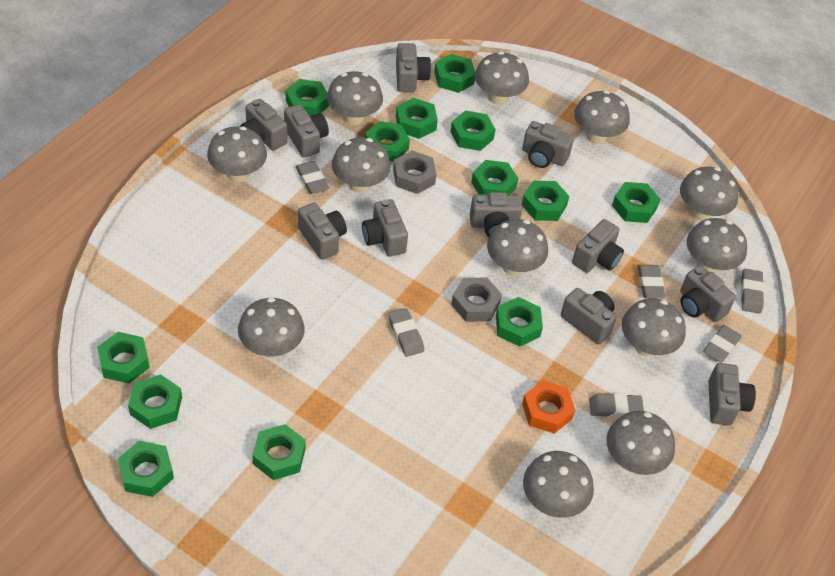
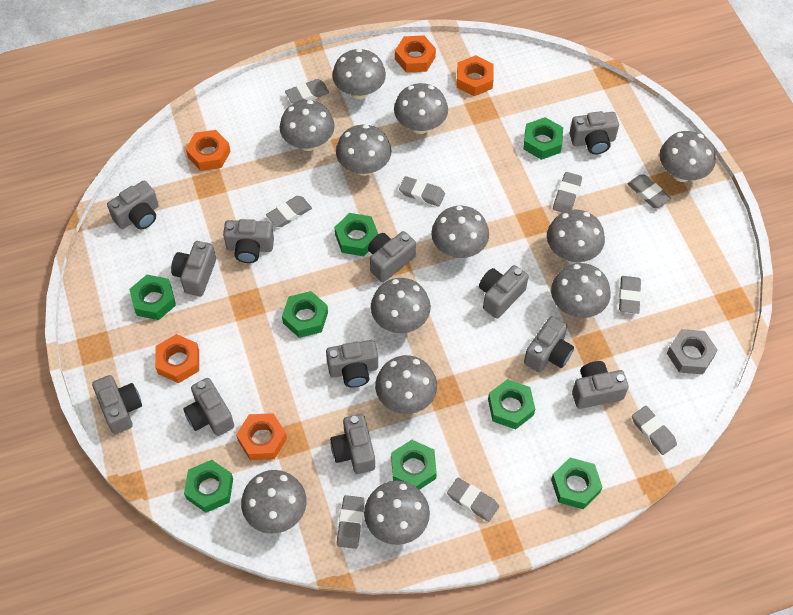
green nut: 13 -> 8
grey camera: 11 -> 12
grey eraser: 6 -> 9
grey nut: 2 -> 1
orange nut: 1 -> 5

